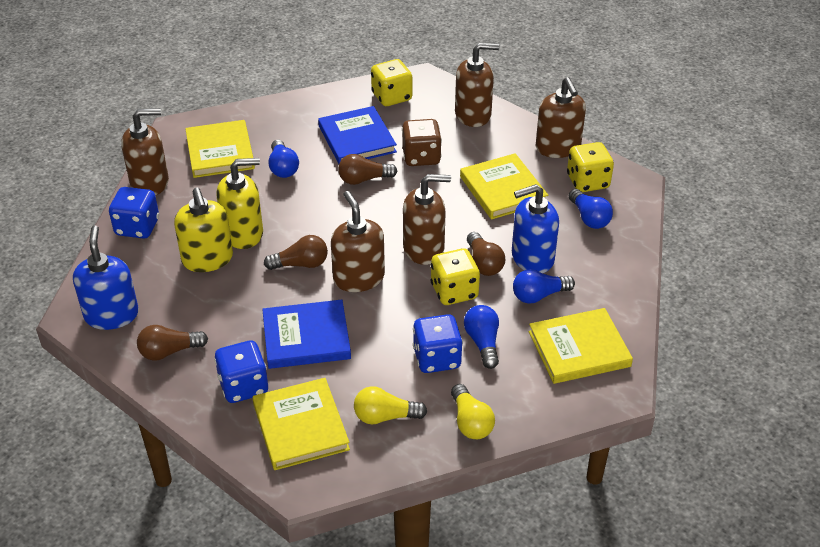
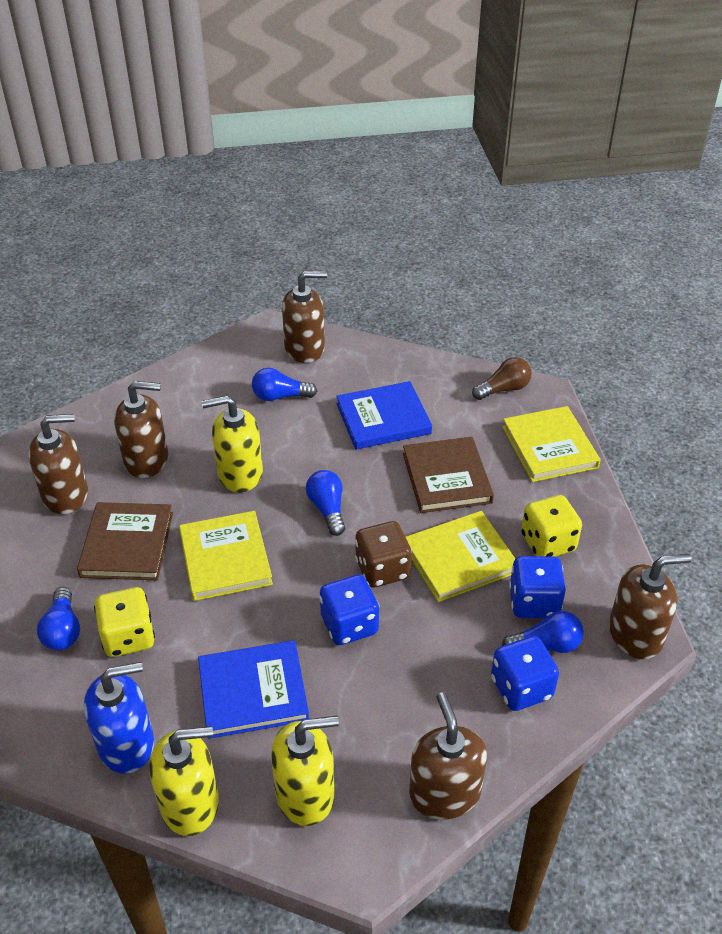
blue soap dispenser: 2 -> 1
brown book: 0 -> 2
brown light bulb: 4 -> 1
yellow book: 4 -> 3
yellow dice: 3 -> 2
yellow light bulb: 2 -> 0
yellow soap dispenser: 2 -> 3

